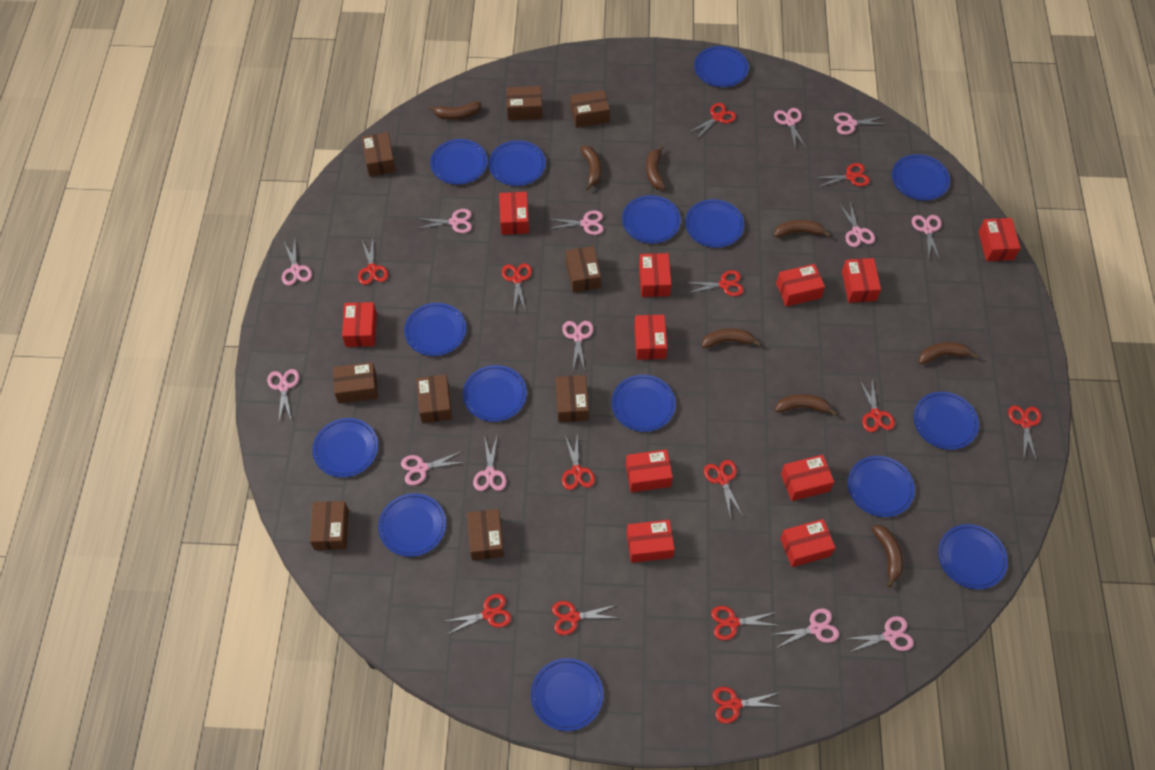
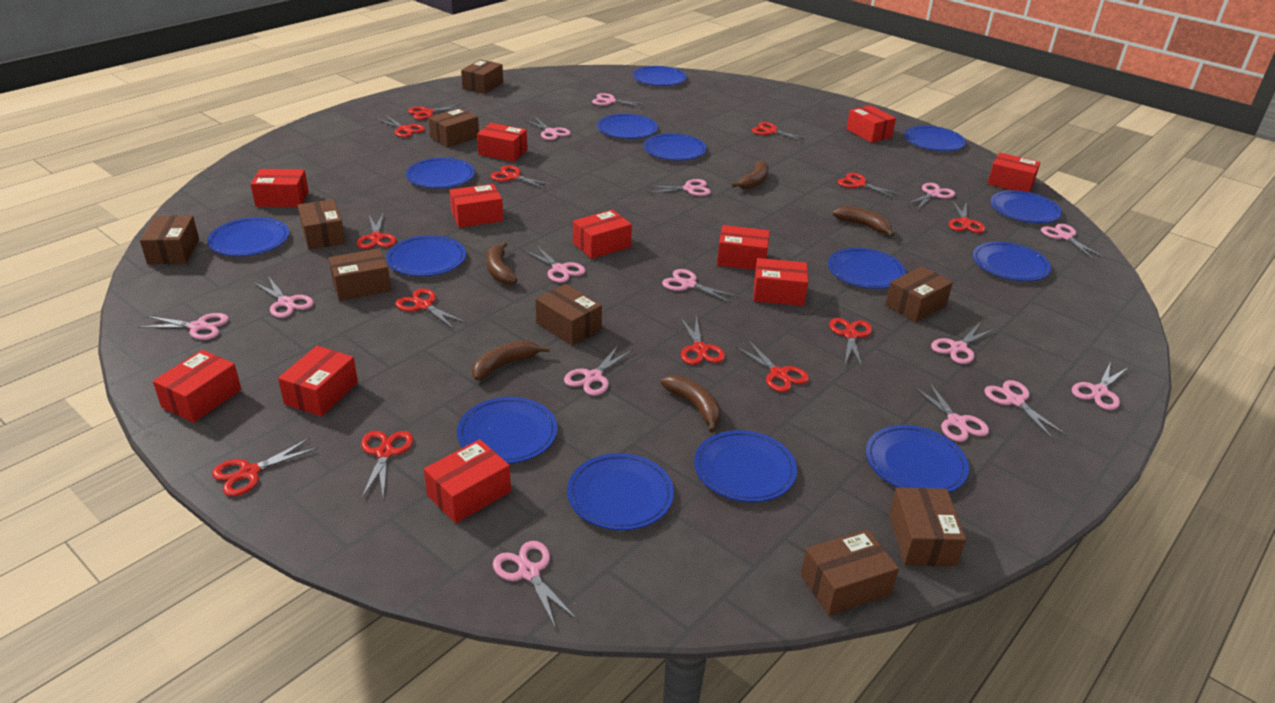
blue plate: 15 -> 14
brown banana: 8 -> 5
pink scissors: 13 -> 15

